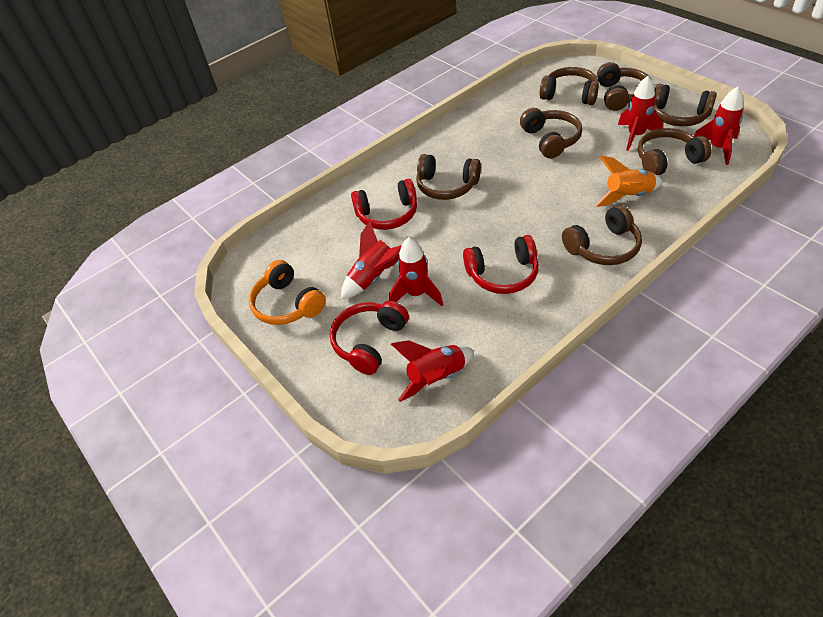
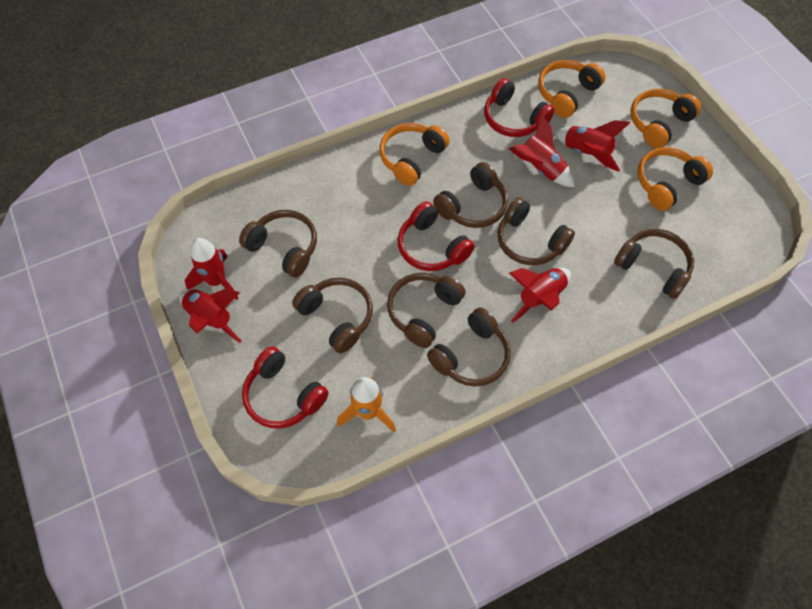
orange headphones: 1 -> 4

